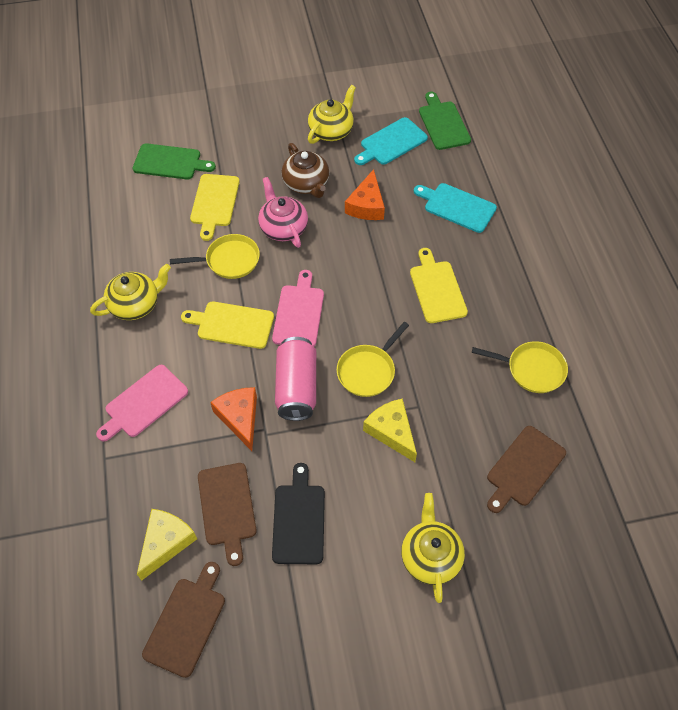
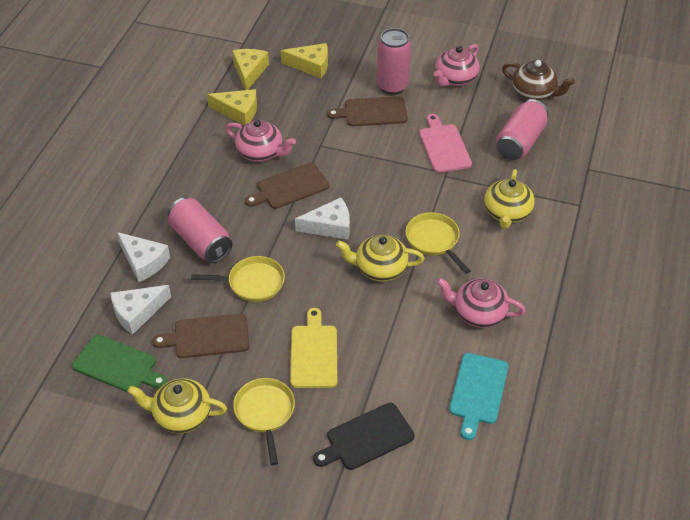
green cutting board: 2 -> 1
orange cheese: 2 -> 0
pink can: 1 -> 3
pink cutting board: 2 -> 1
pink teapot: 1 -> 3
turquoise cutting board: 2 -> 1
white cheese: 0 -> 3
yellow cheese: 2 -> 3
yellow cutting board: 3 -> 1

